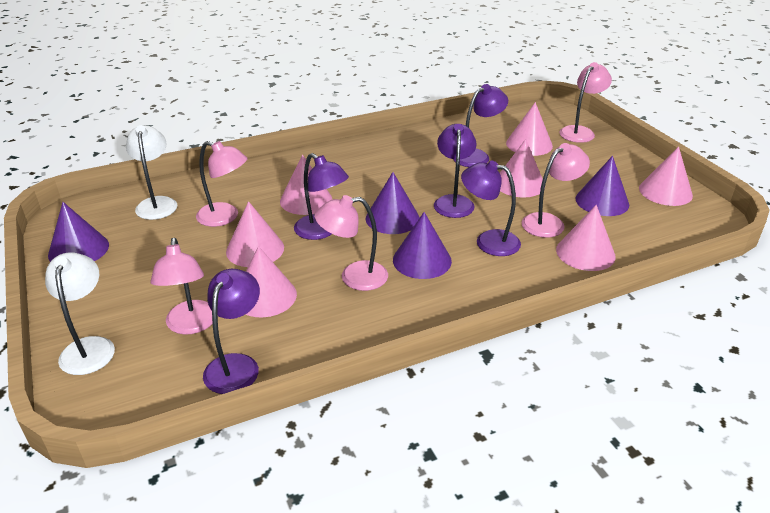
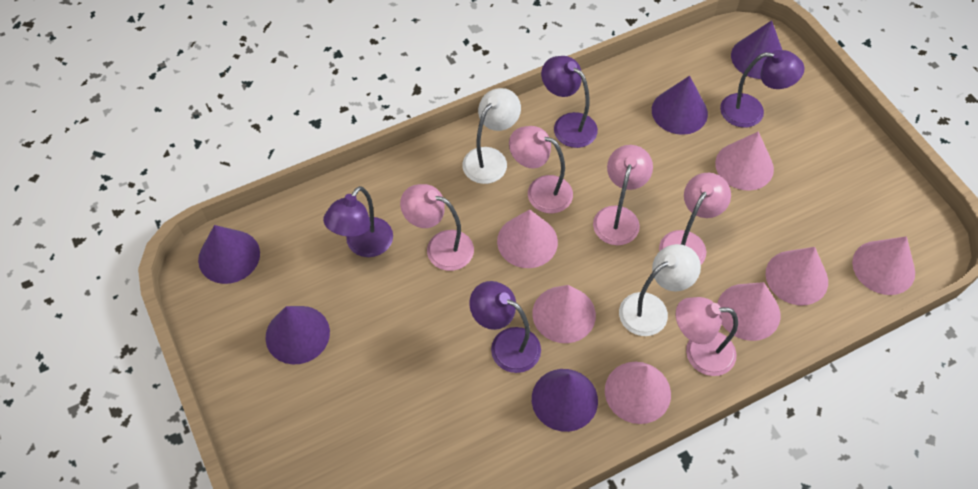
purple cone: 4 -> 5
purple lamp: 5 -> 4

